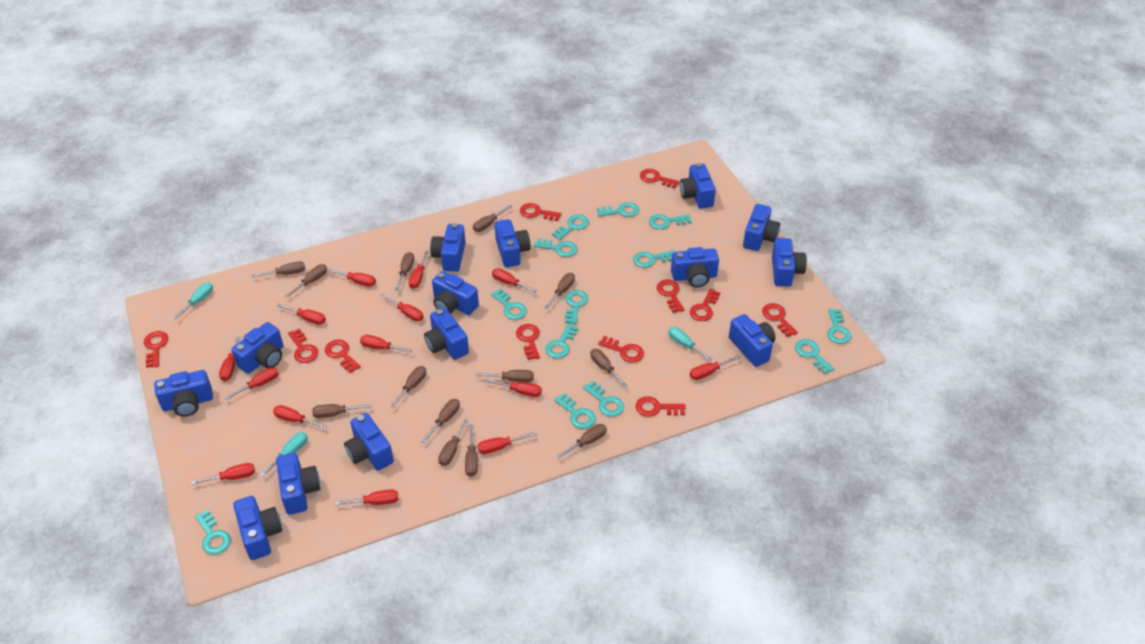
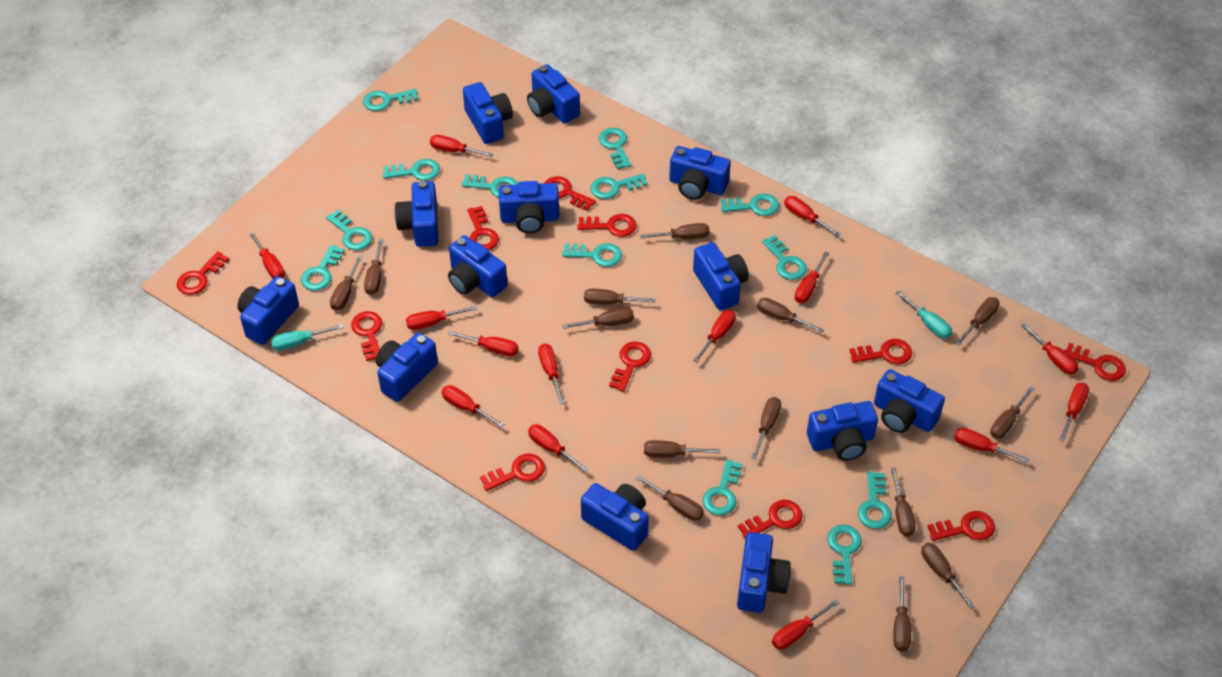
blue camera: 14 -> 13
brown screwdriver: 13 -> 14
turquoise screwdriver: 3 -> 2

